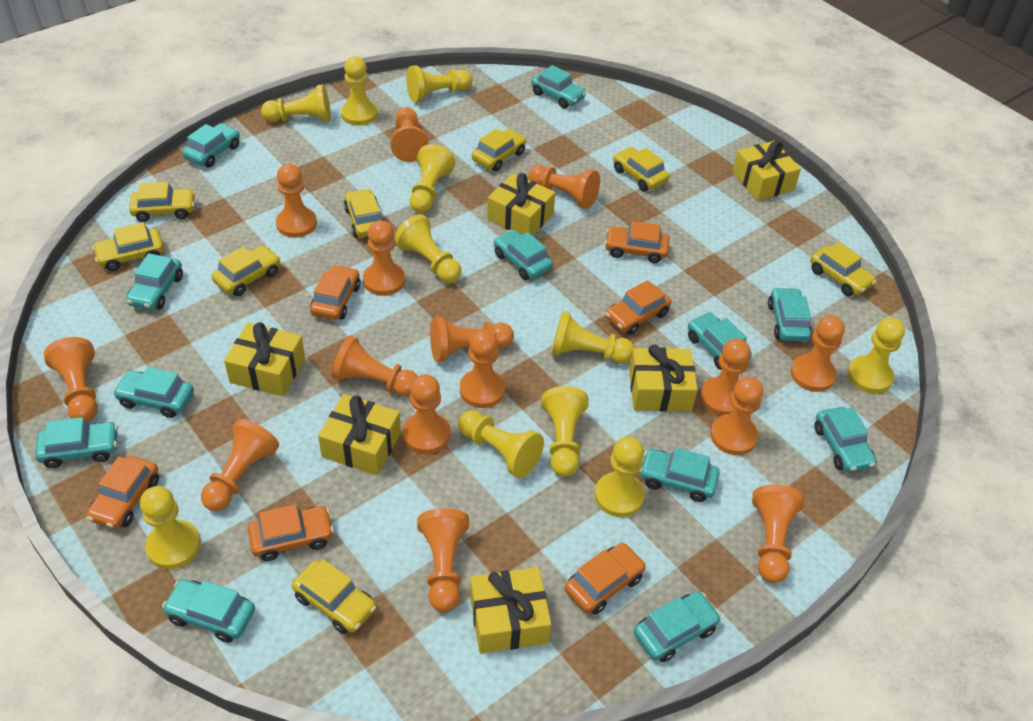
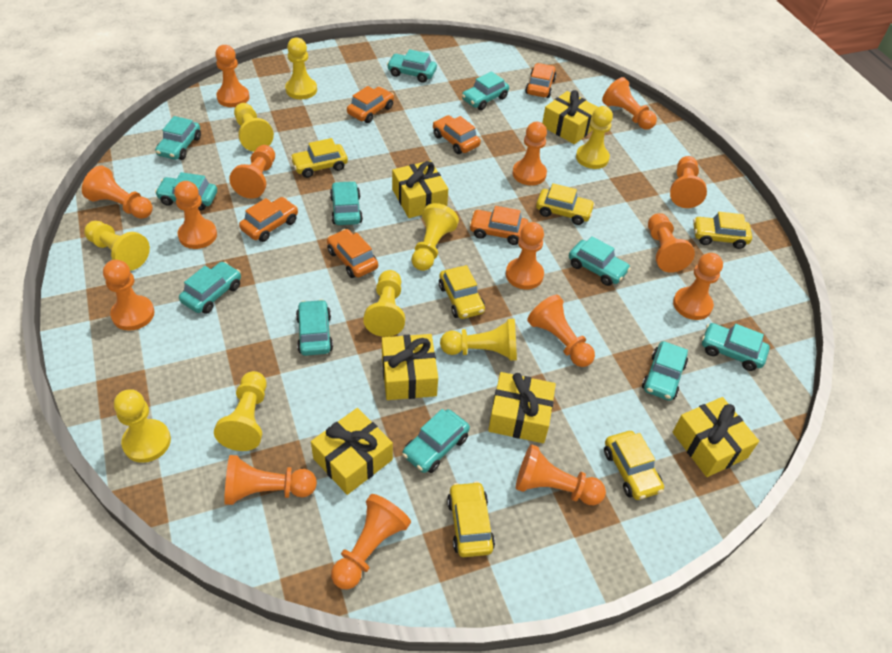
turquoise car: 12 -> 11
yellow car: 8 -> 6
yellow pawn: 11 -> 9

